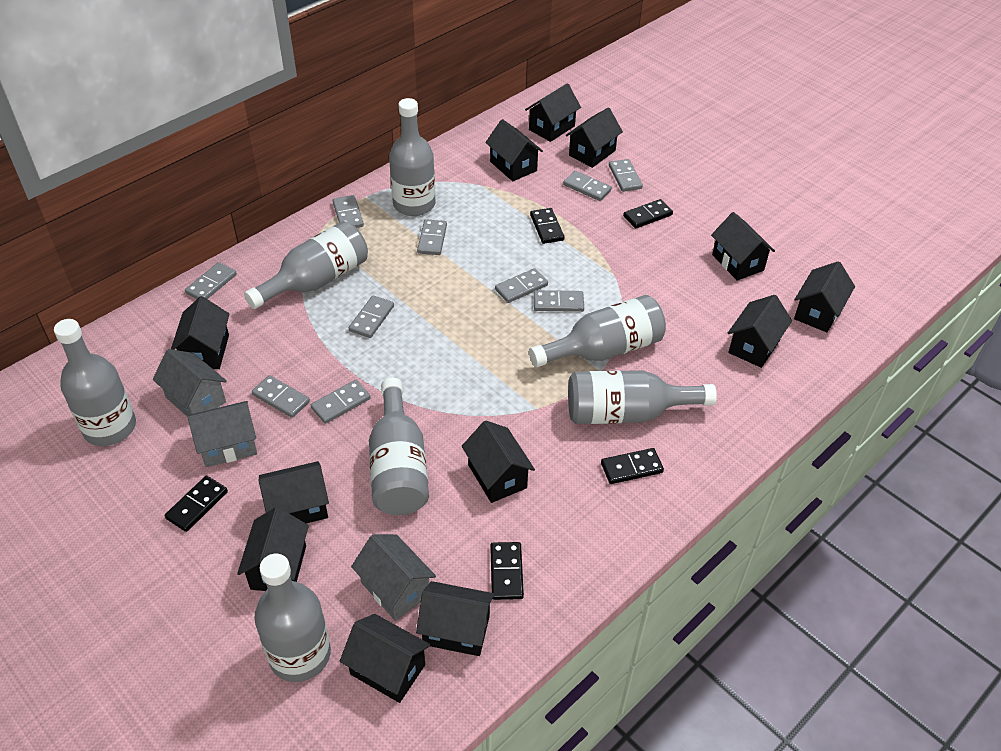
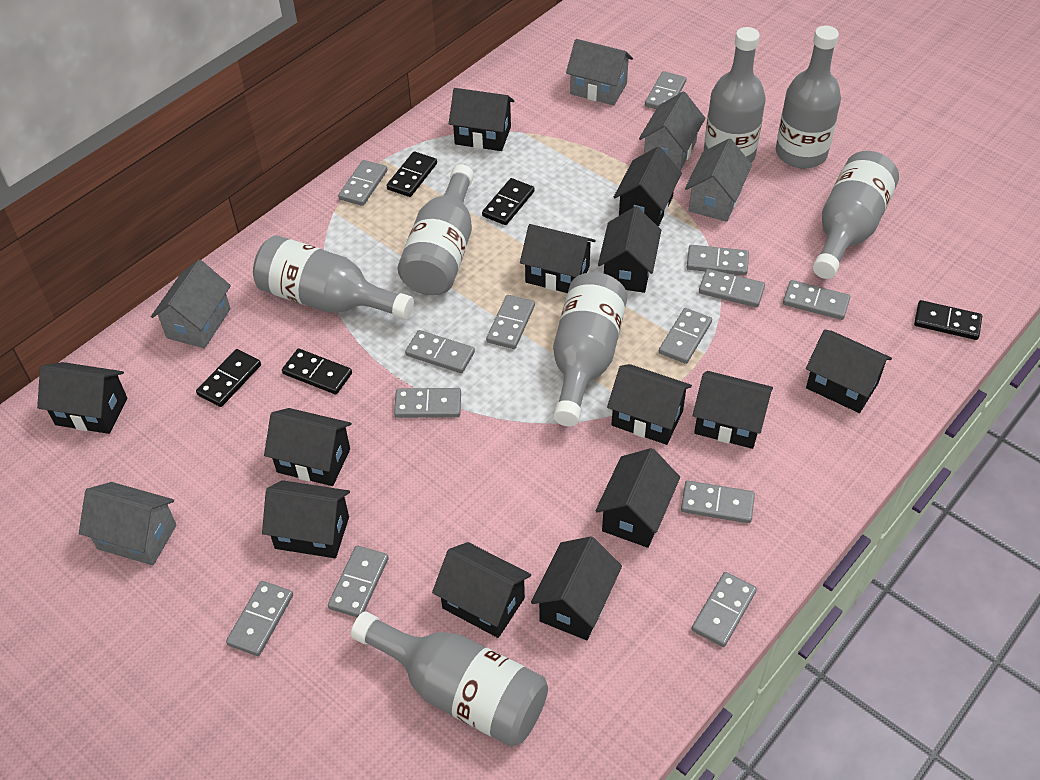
black house: 12 -> 13
grey domino: 10 -> 13
grey house: 3 -> 5

